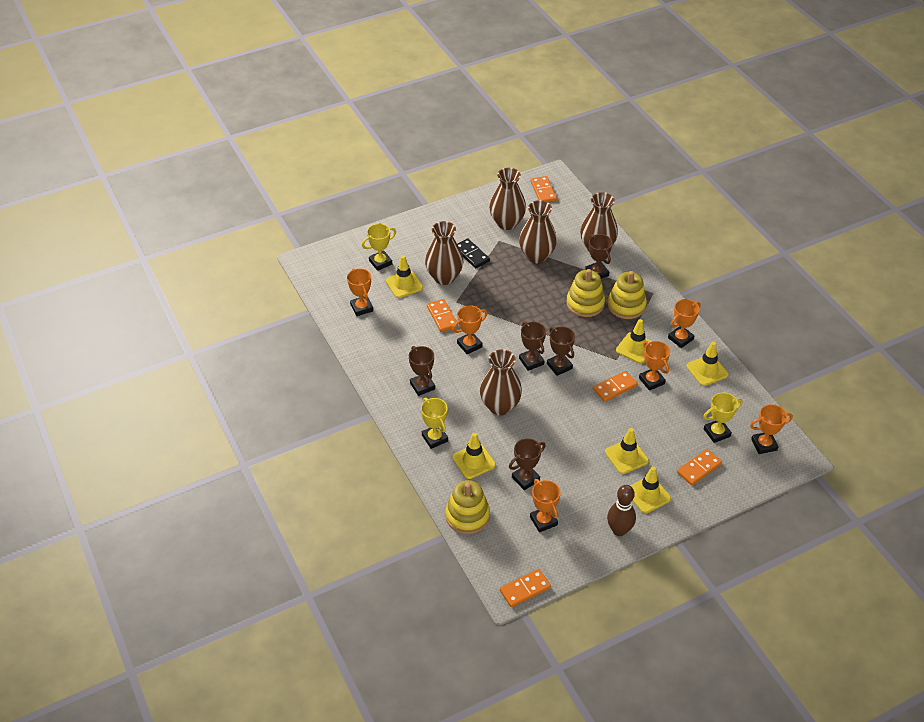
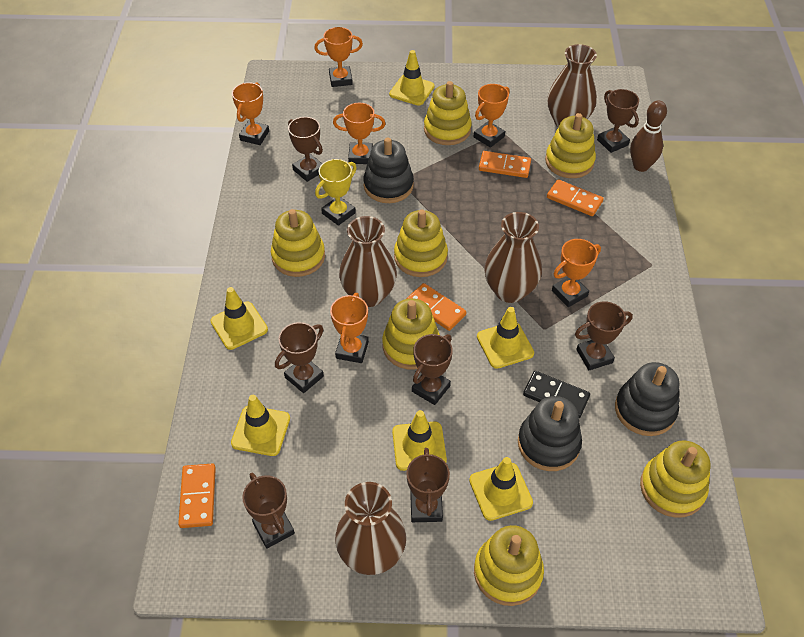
black stacking toy: 0 -> 3
brown trophy: 5 -> 7
brown vase: 5 -> 4
orange domino: 5 -> 4
yellow stacking toy: 3 -> 7
yellow trophy: 3 -> 1

